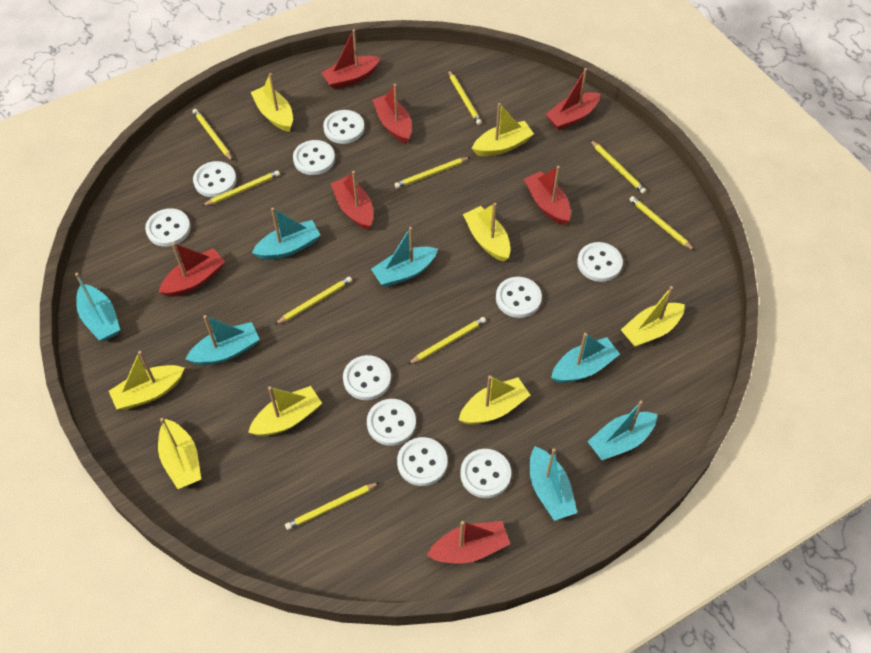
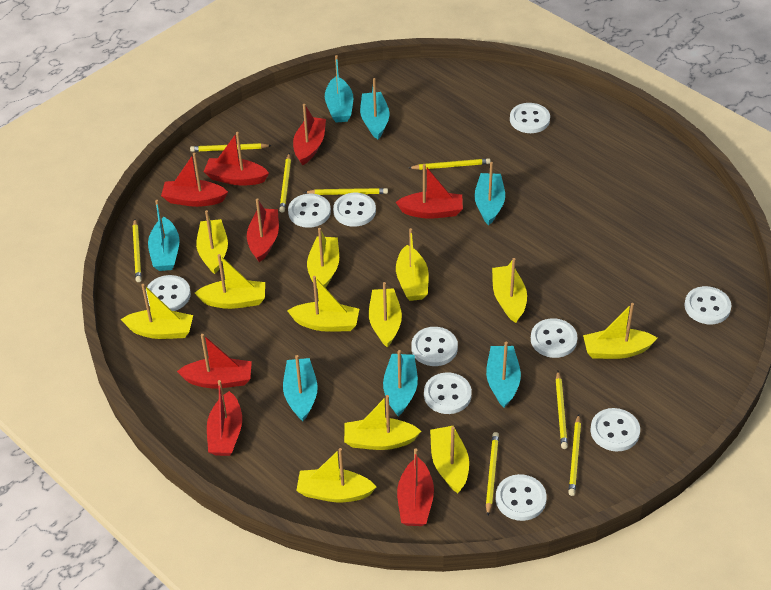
red boat: 7 -> 8
yellow boat: 8 -> 12
yellow pencil: 9 -> 8

